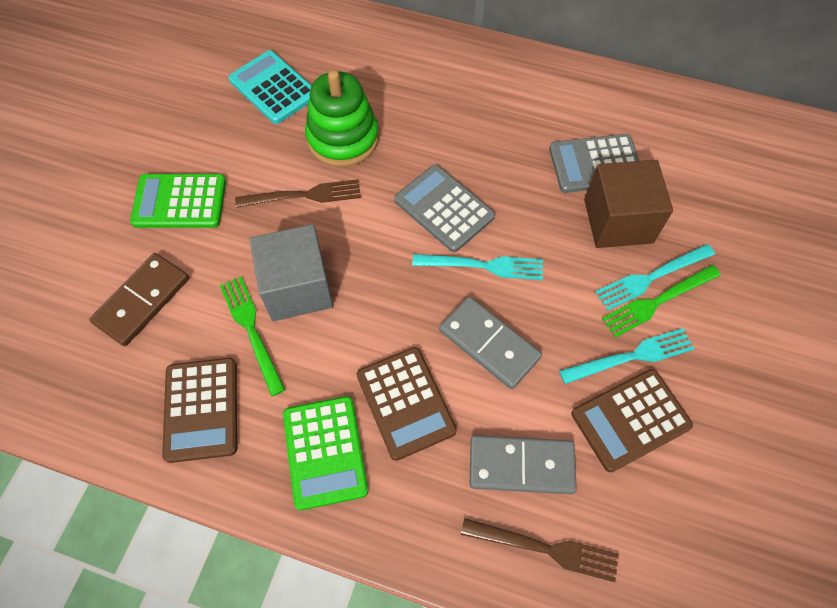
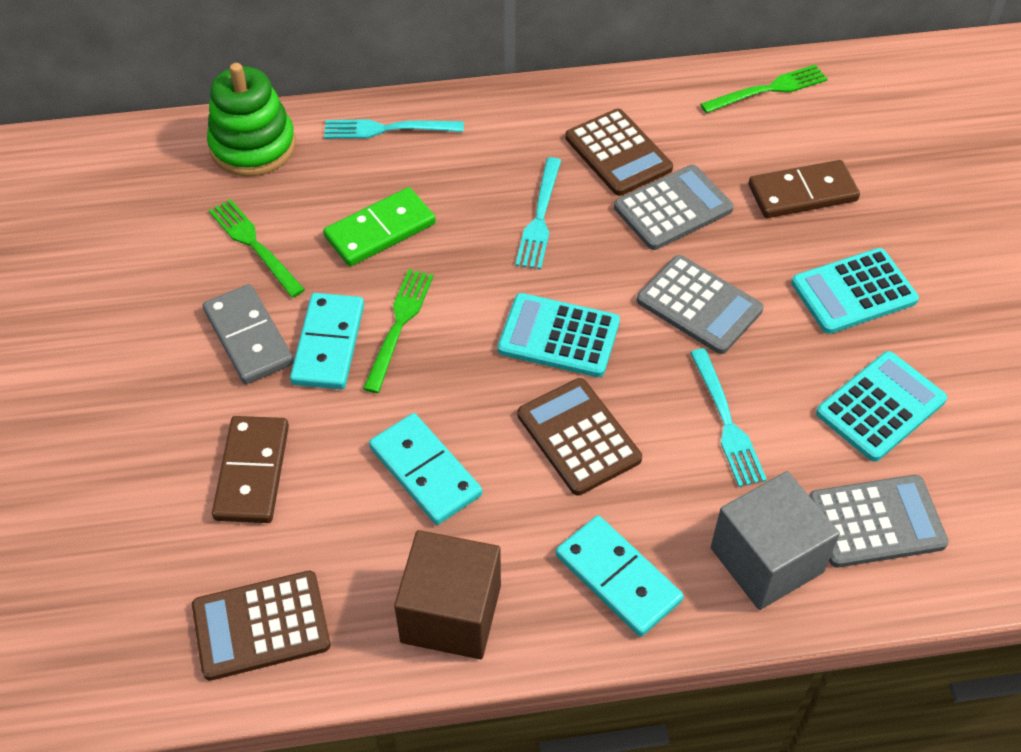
brown domino: 1 -> 2
brown fork: 2 -> 0
green calculator: 2 -> 0
green domino: 0 -> 1
green fork: 2 -> 3
grey calculator: 2 -> 3
grey domino: 2 -> 1
turquoise calculator: 1 -> 3
turquoise domino: 0 -> 3

